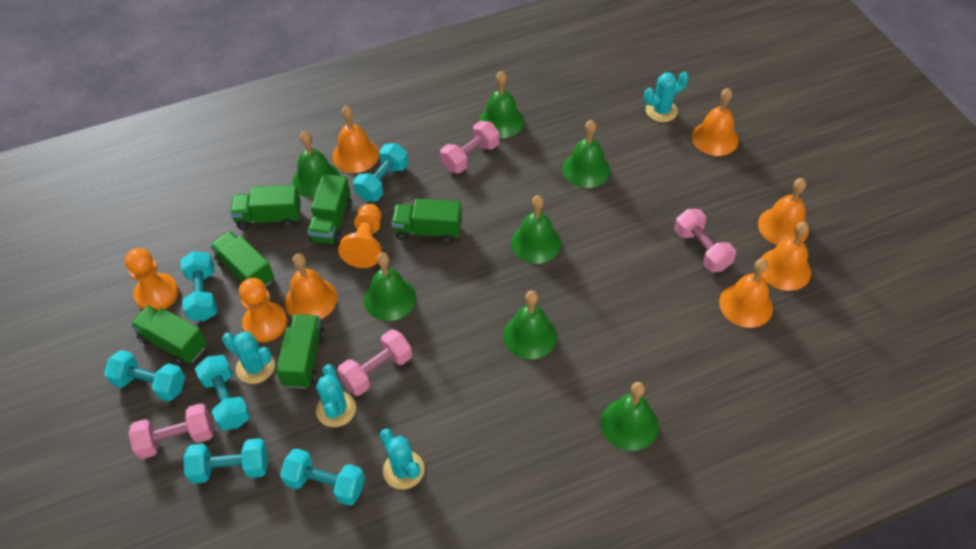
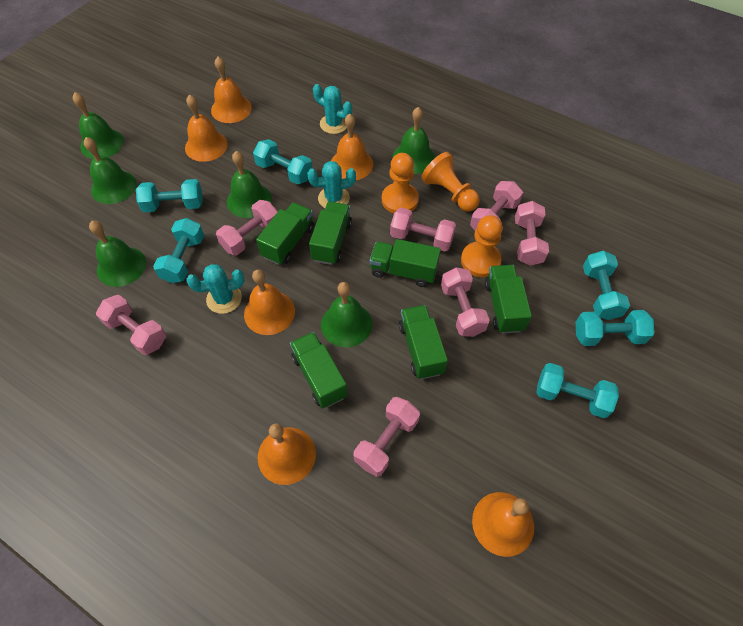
green bell: 7 -> 6
pink dumbbell: 4 -> 7
turquoise cactus: 4 -> 3

